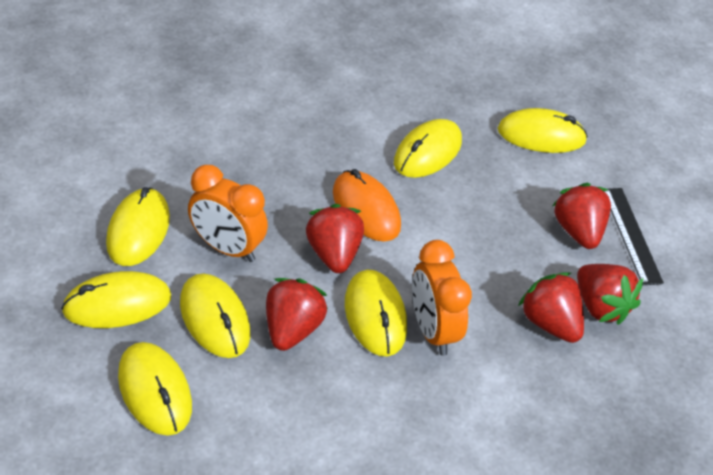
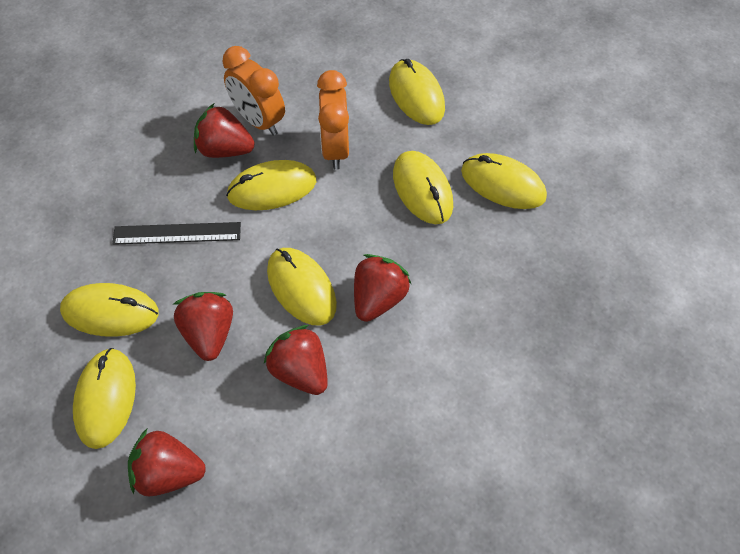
orange mouse: 1 -> 0

